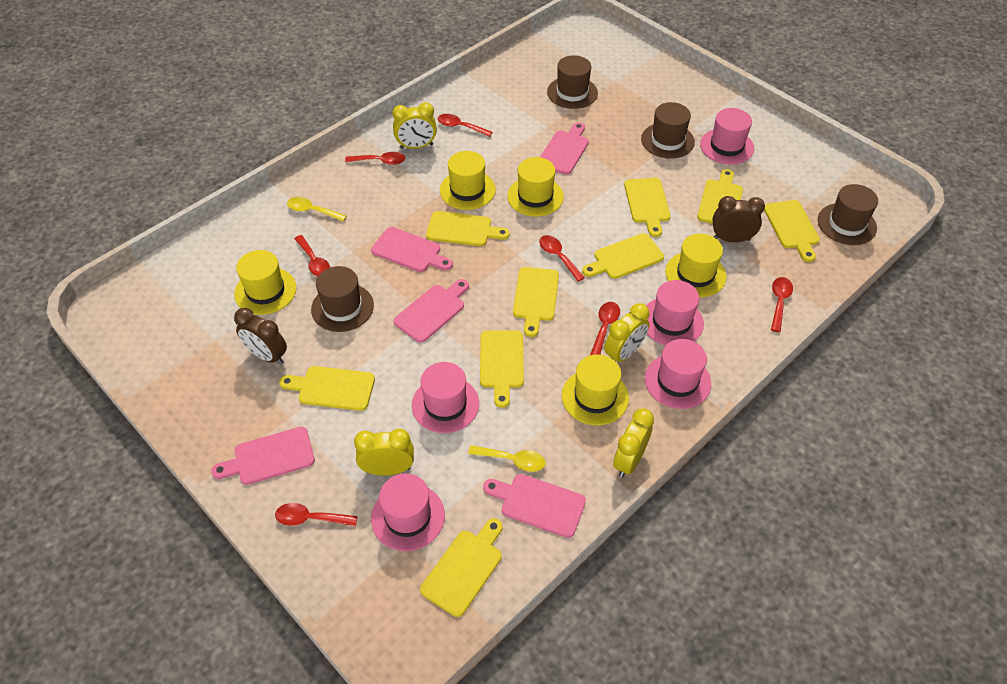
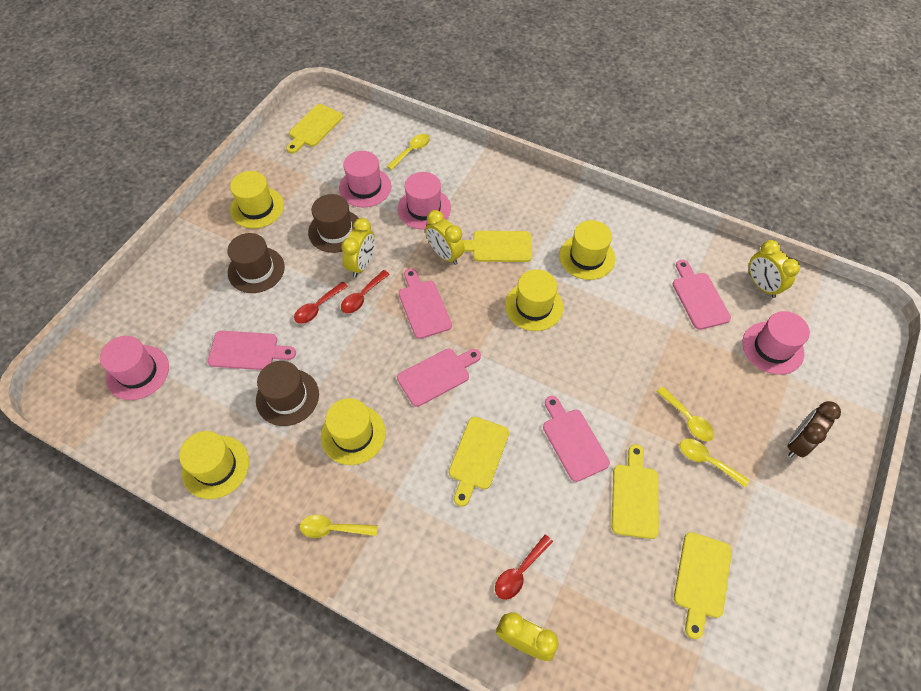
brown clock: 2 -> 1
brown hat: 4 -> 3
pink hat: 5 -> 4
red spoon: 7 -> 3
yellow cutting board: 9 -> 5
yellow spoon: 2 -> 4

